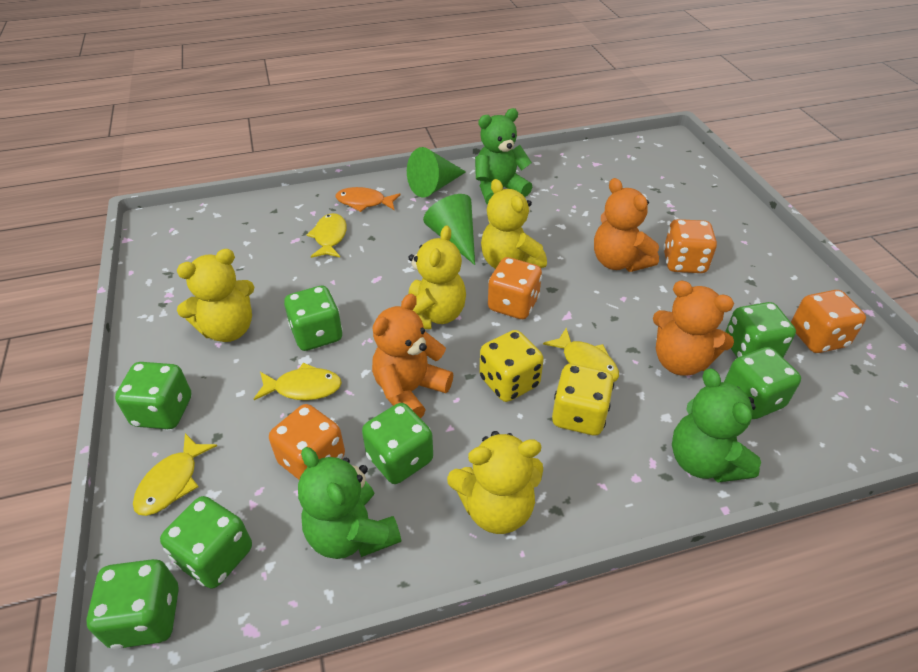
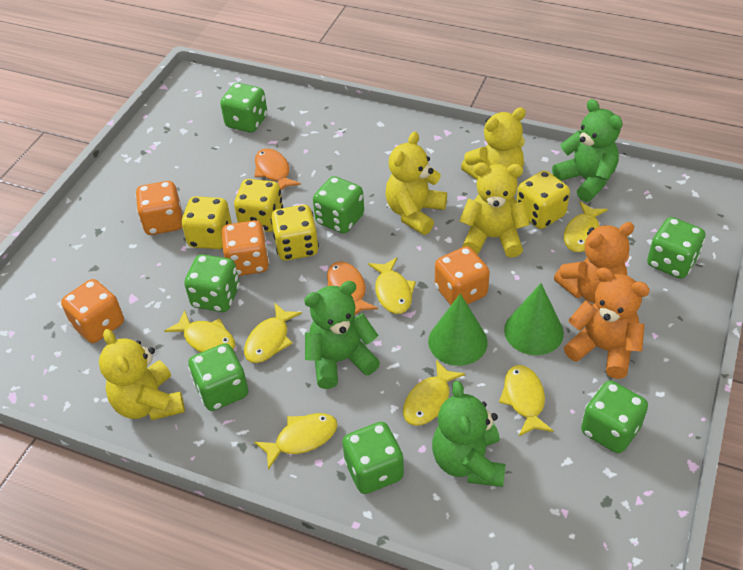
orange fish: 1 -> 2
orange teddy bear: 3 -> 2
yellow dice: 2 -> 4
yellow fish: 4 -> 7

